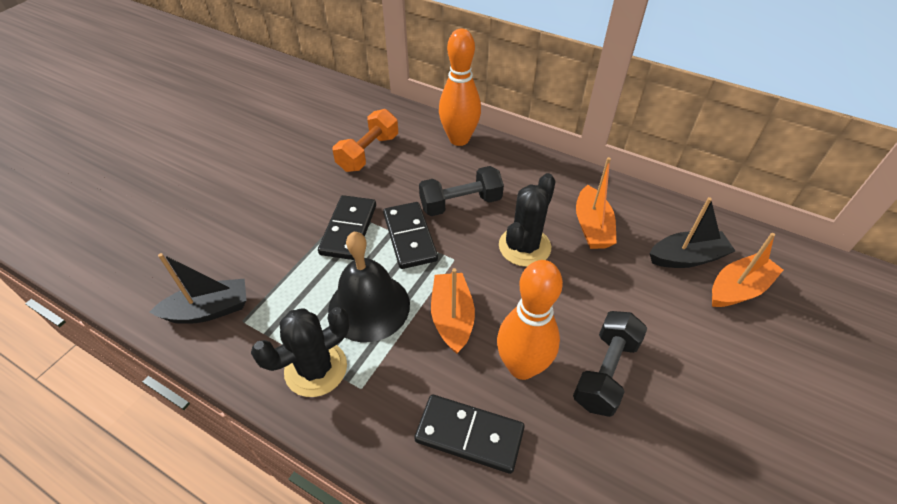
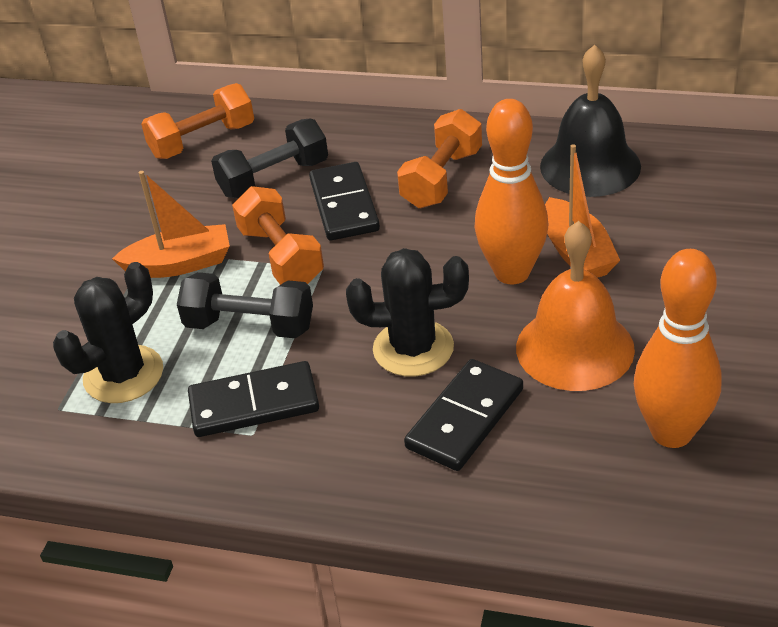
black boat: 2 -> 0
orange bell: 0 -> 1
orange boat: 3 -> 2
orange dumbbell: 1 -> 3

